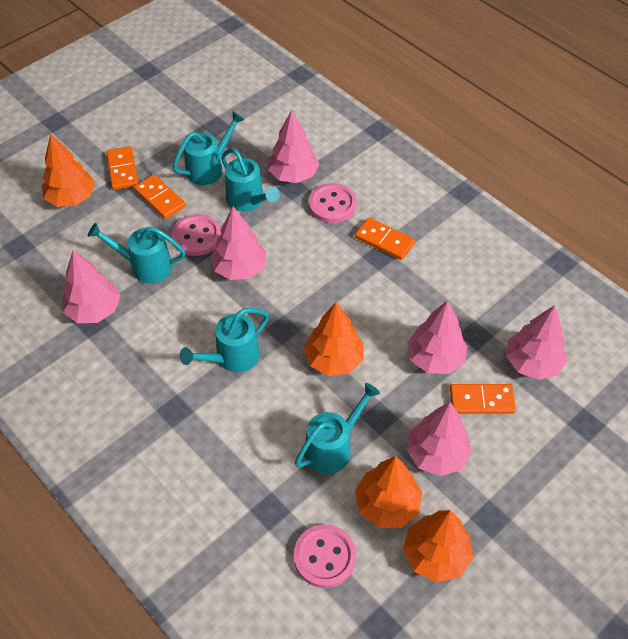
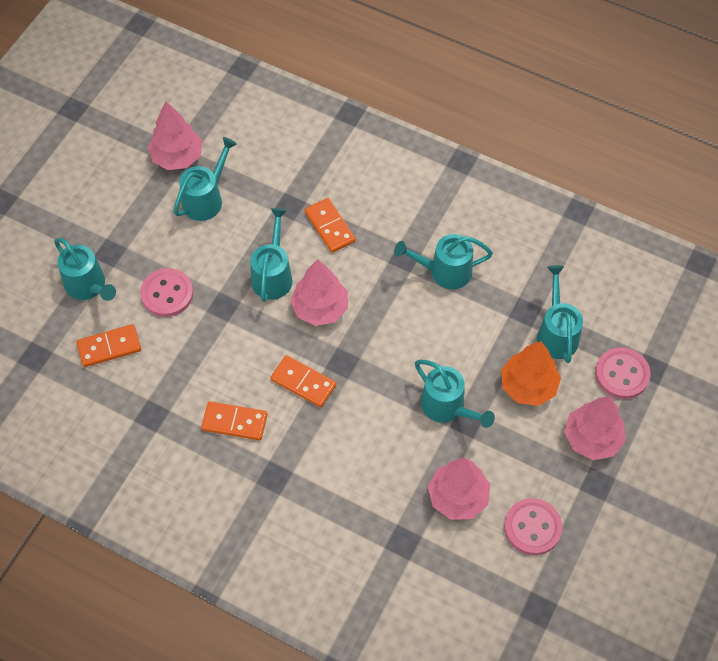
orange tree: 4 -> 1
pink tree: 6 -> 4
turquoise watering can: 5 -> 6

